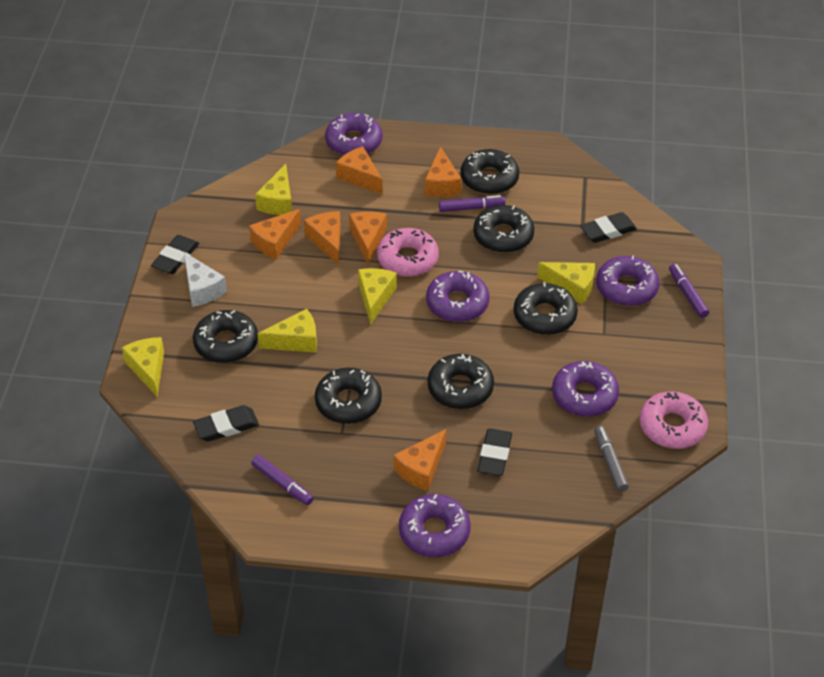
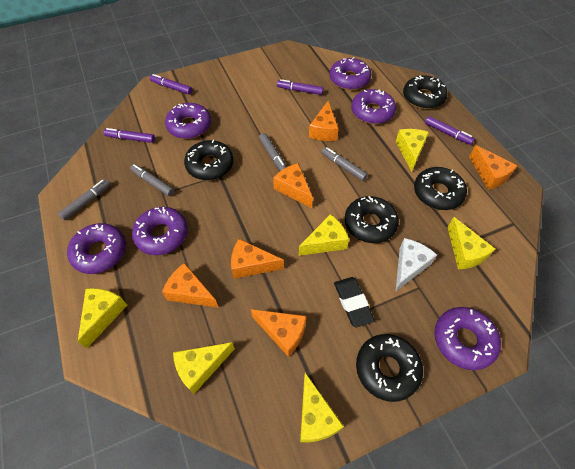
black donut: 6 -> 5
black eraser: 4 -> 1
grey marker: 1 -> 4
pink donut: 2 -> 0
purple donut: 5 -> 6
purple marker: 3 -> 4
yellow cheese: 5 -> 6

